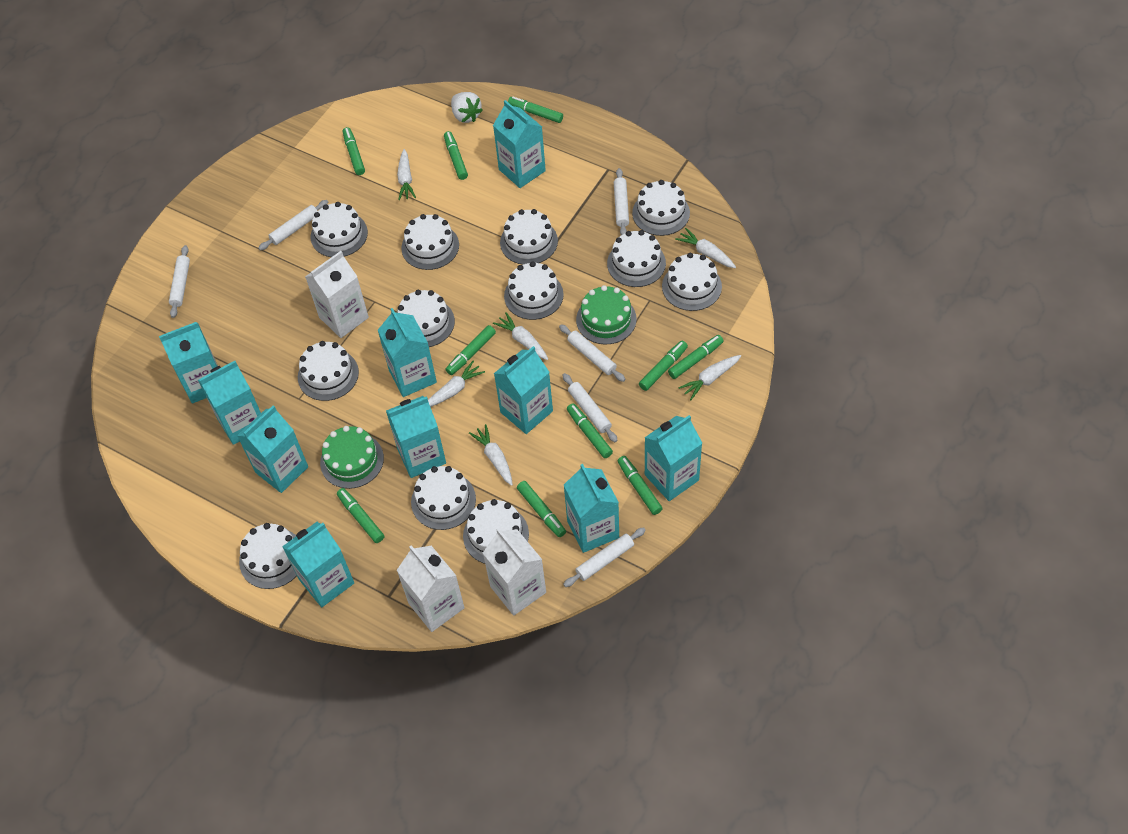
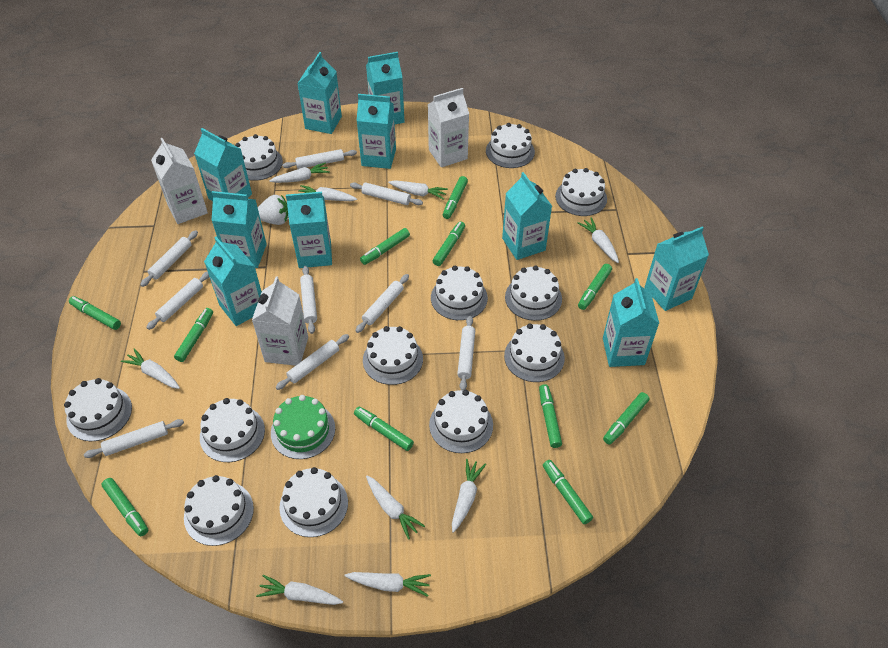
green cake: 2 -> 1
green marker: 10 -> 11
white carrot: 6 -> 9
white rolling pin: 6 -> 9

